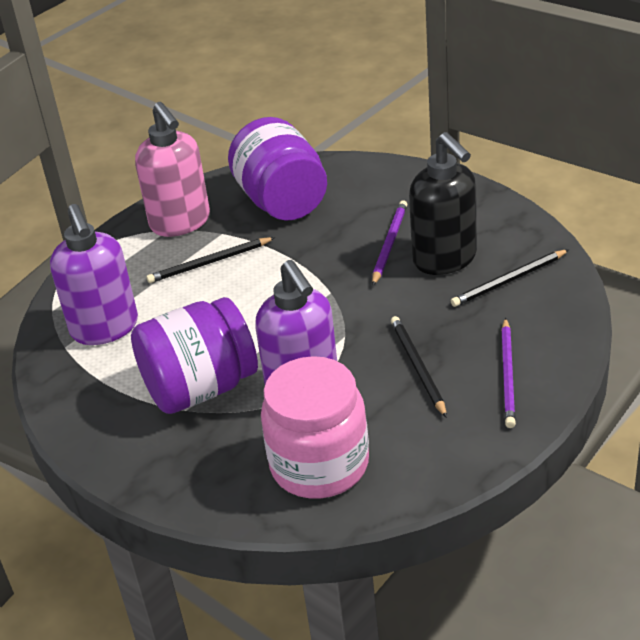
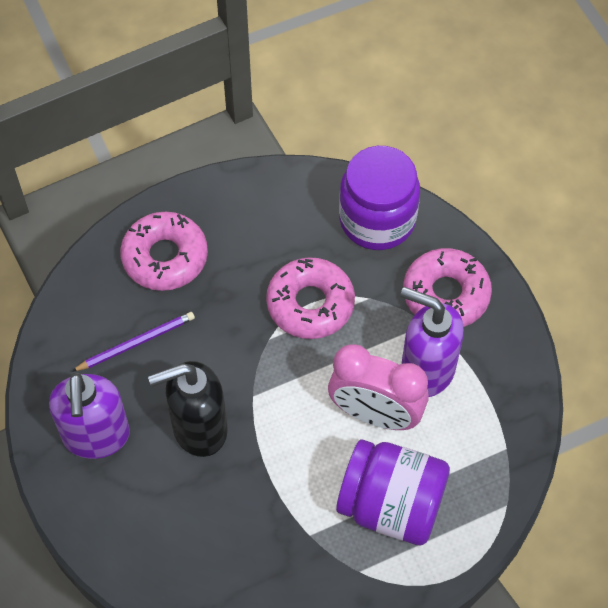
black pencil: 3 -> 0
pink clock: 0 -> 1
pink donut: 0 -> 3
pink jar: 1 -> 0
pink soap dispenser: 1 -> 0
purple pencil: 2 -> 1

